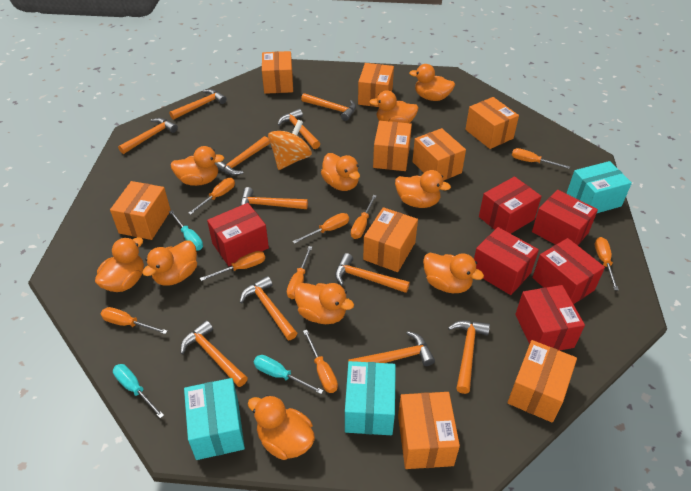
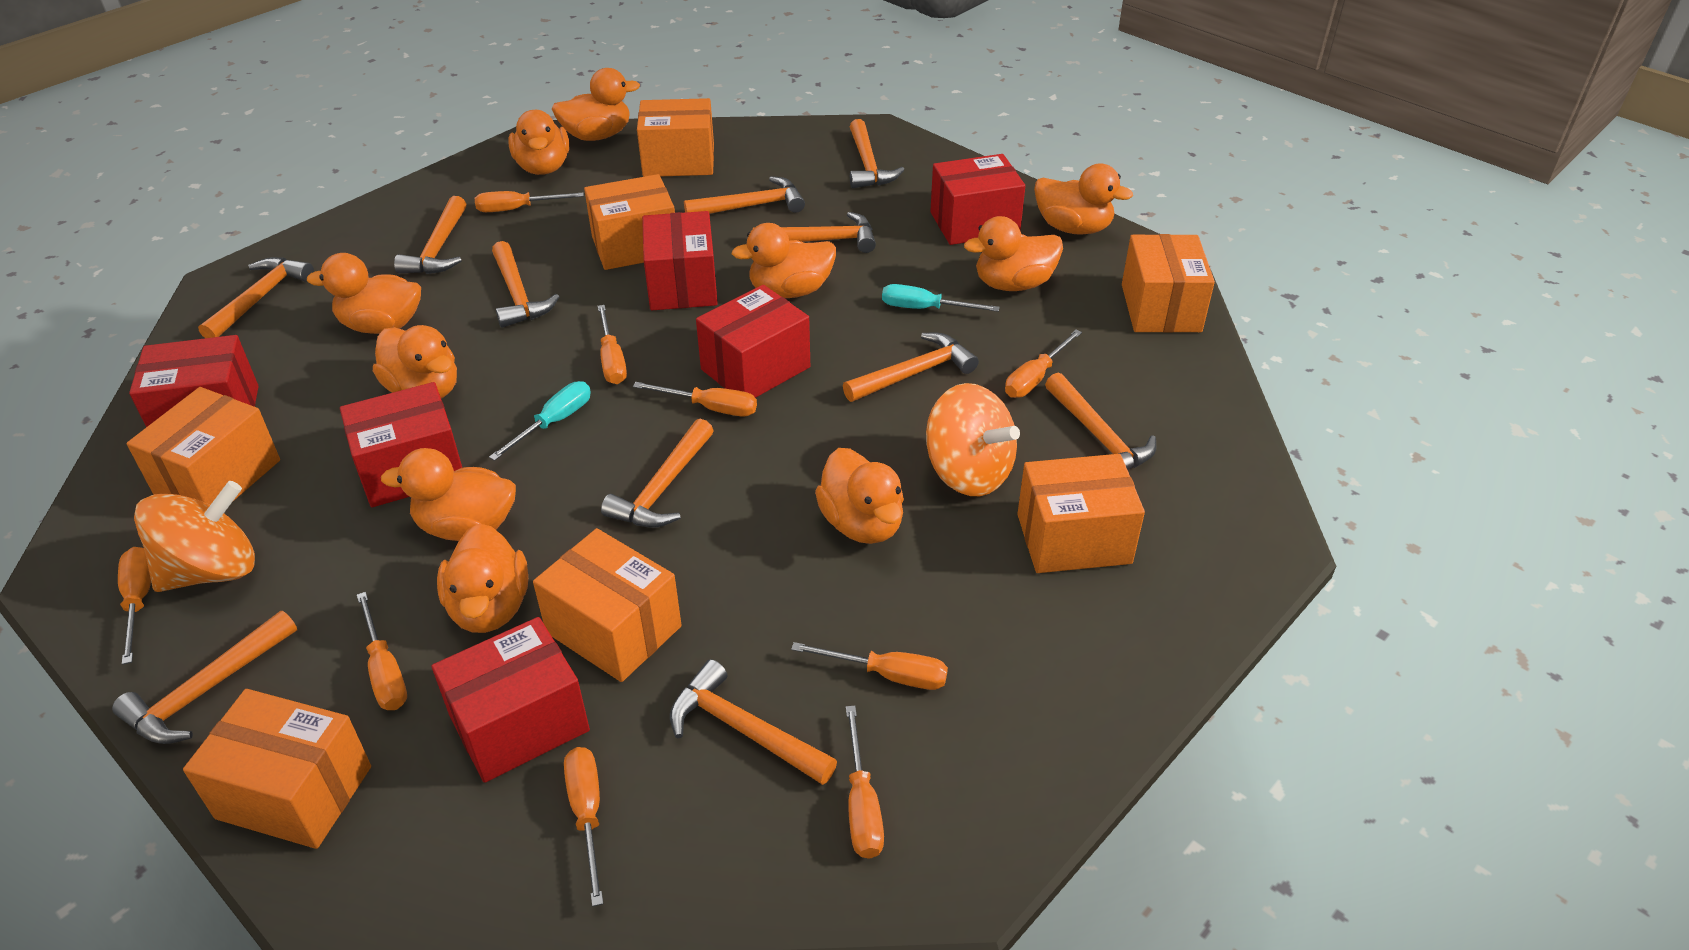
orange box: 9 -> 7
orange spinning top: 1 -> 2
turquoise box: 3 -> 0
turquoise screwdriver: 3 -> 2

